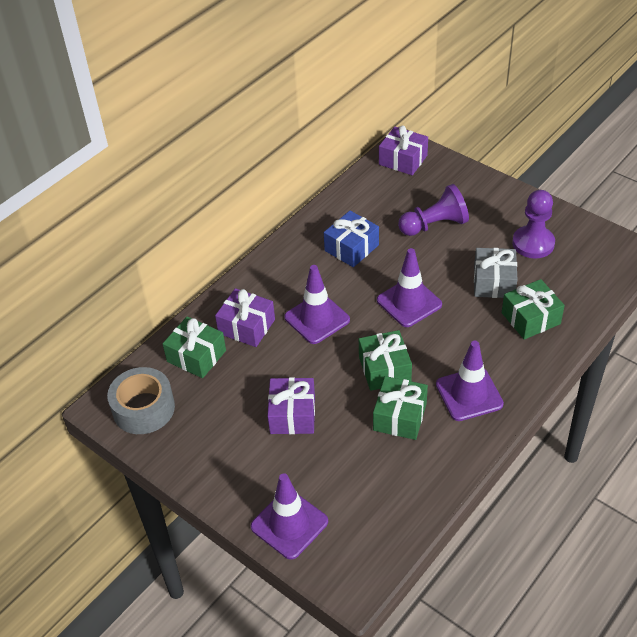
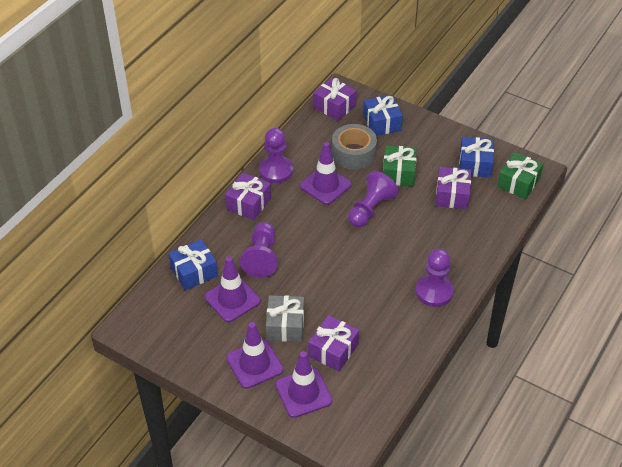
blue gift: 1 -> 3
green gift: 4 -> 2
purple gift: 3 -> 4
purple pawn: 2 -> 4

